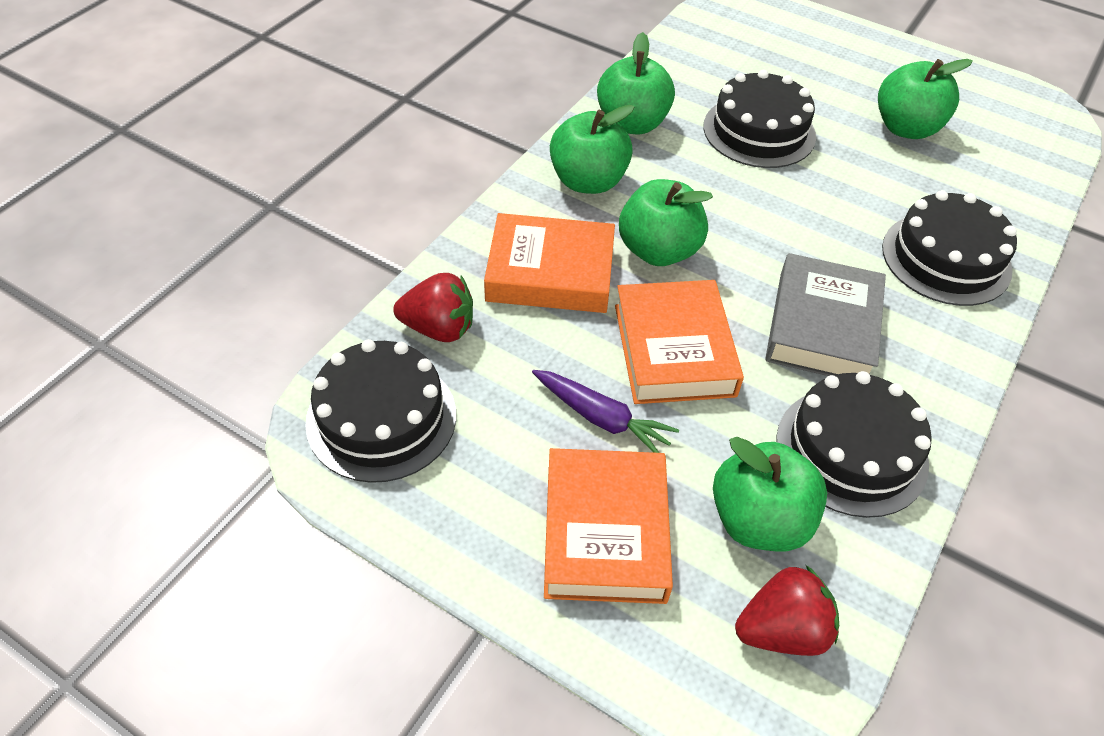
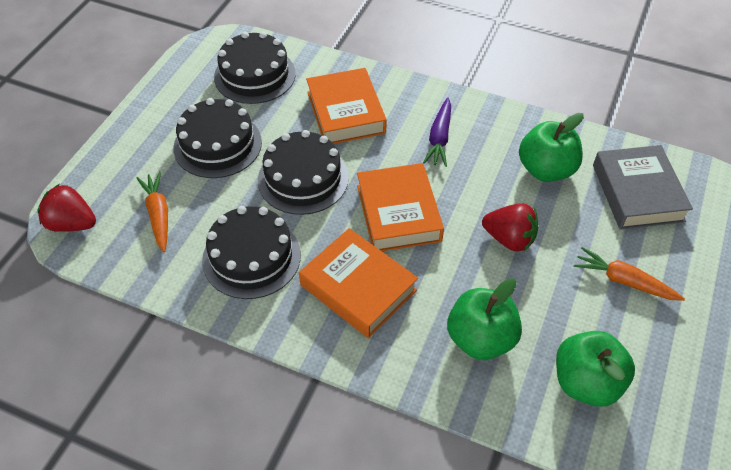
green apple: 5 -> 3
orange carrot: 0 -> 2

